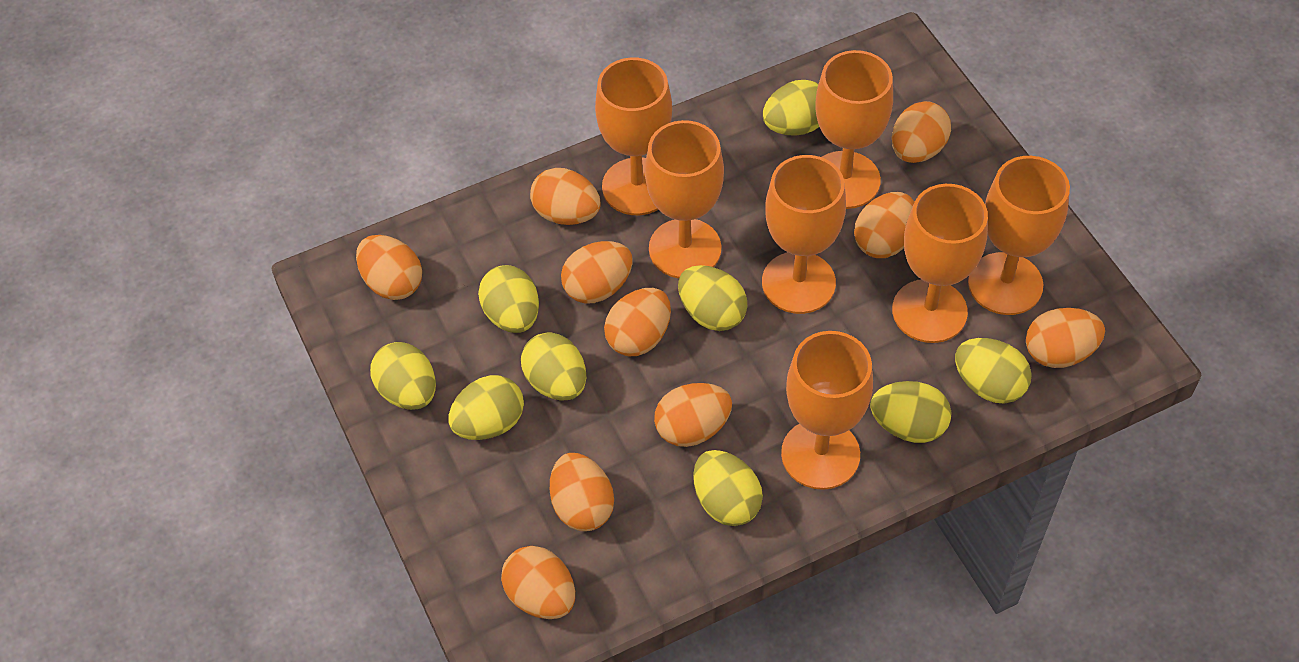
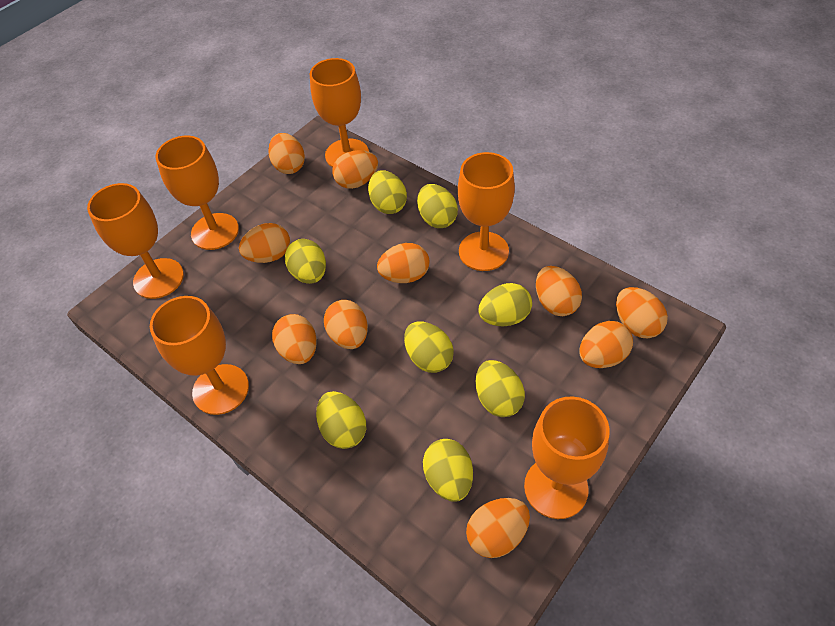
orange goblet: 7 -> 6
yellow egg: 9 -> 8

